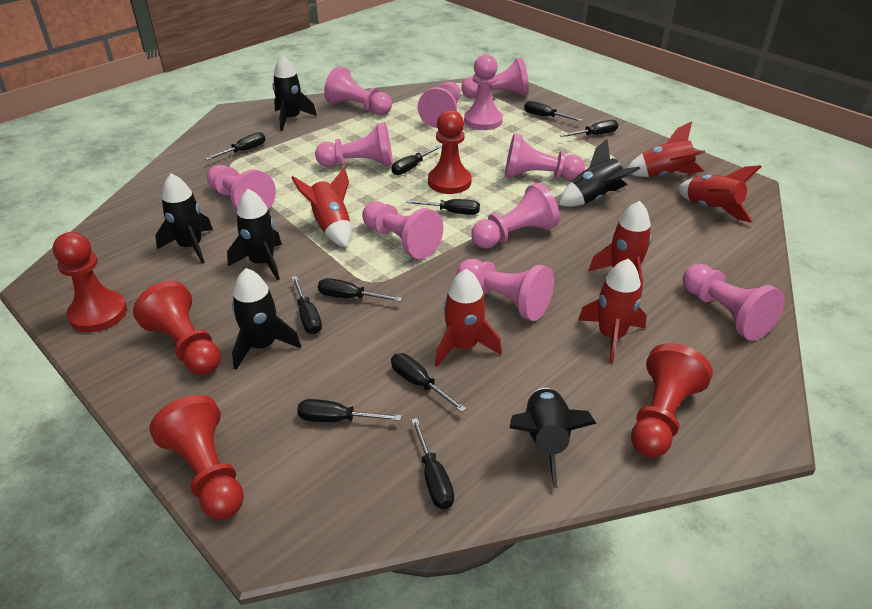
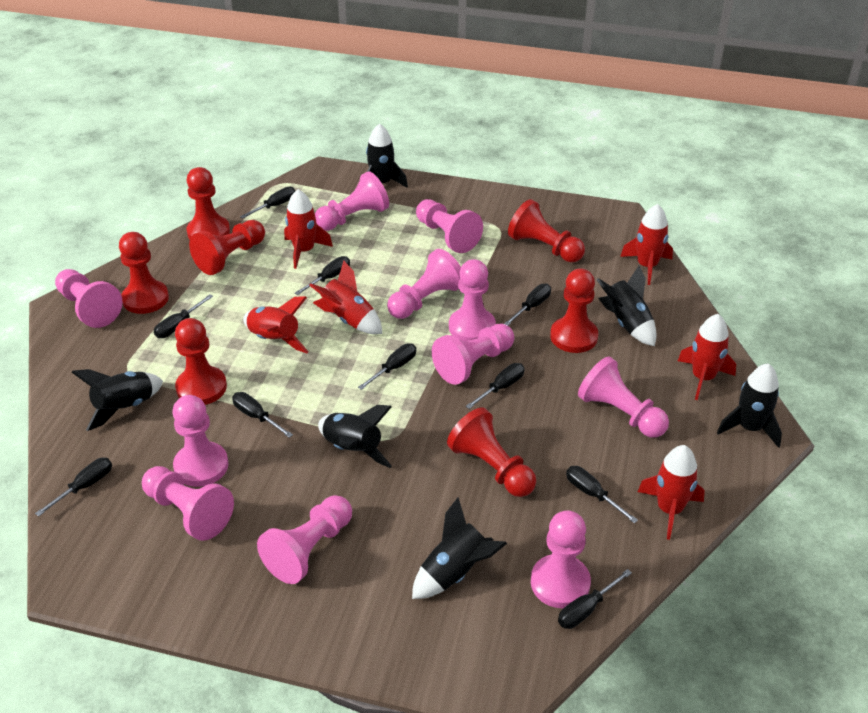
red pawn: 5 -> 7

